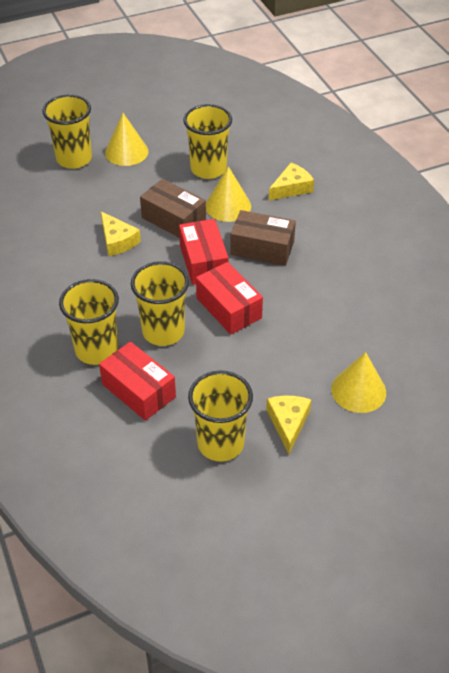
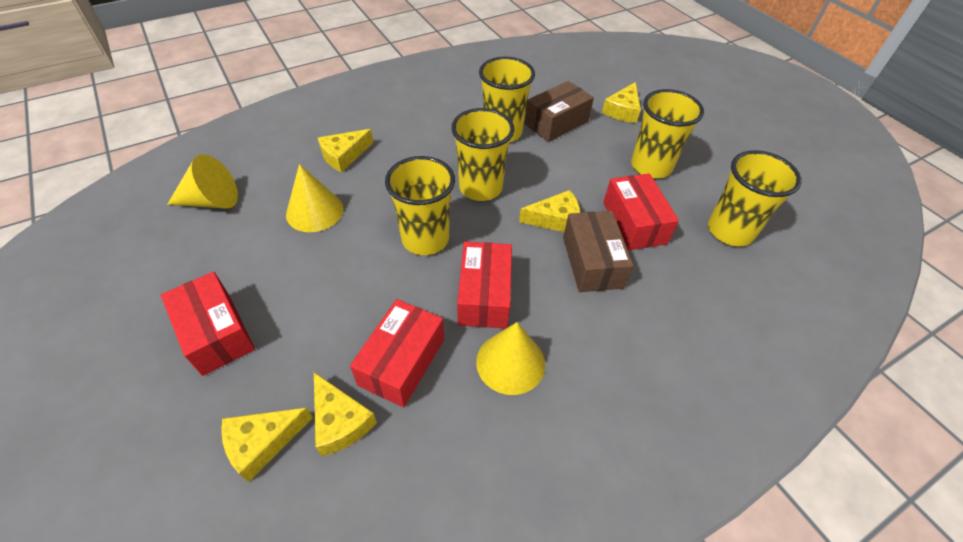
red box: 3 -> 4
yellow cheese: 3 -> 5

